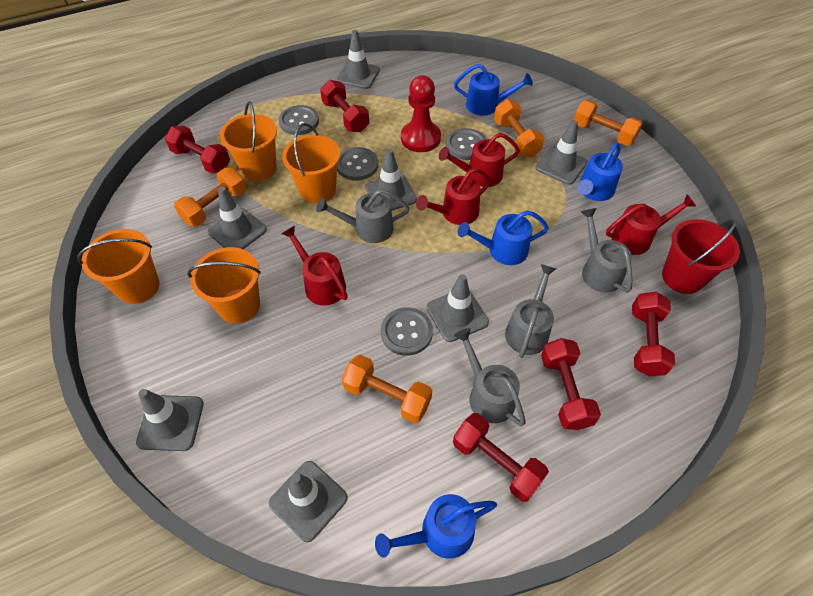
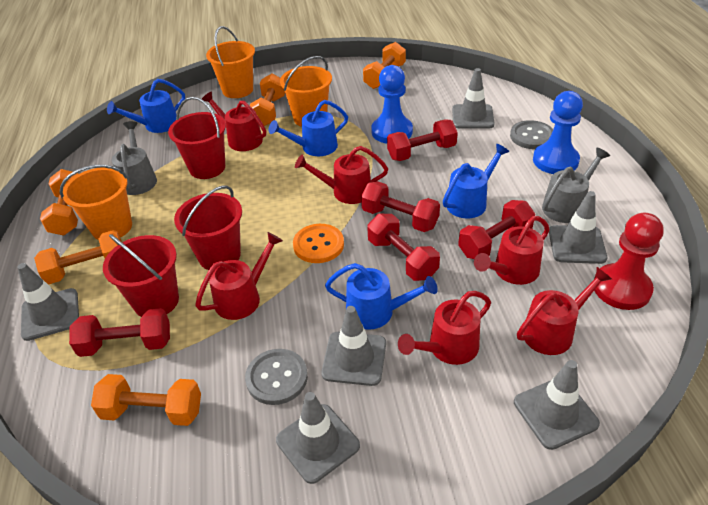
blue pawn: 0 -> 2
grey button: 4 -> 2
grey traffic cone: 7 -> 6
grey watering can: 4 -> 2
orange bucket: 4 -> 3
orange button: 0 -> 1
orange dumbbell: 4 -> 5
red bucket: 1 -> 3
red watering can: 4 -> 6

